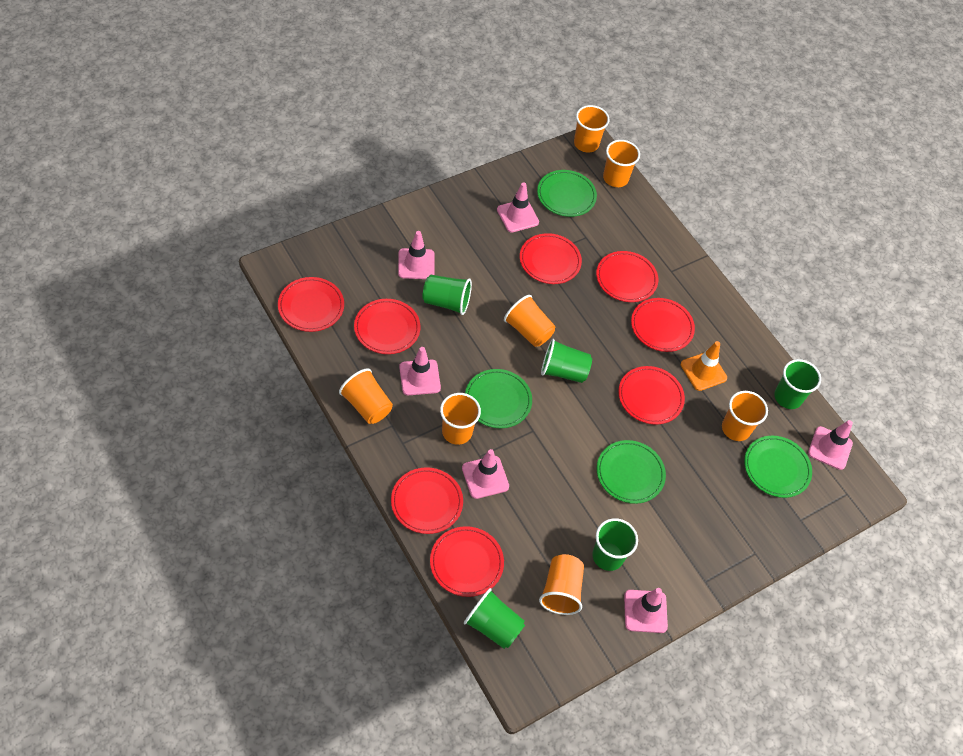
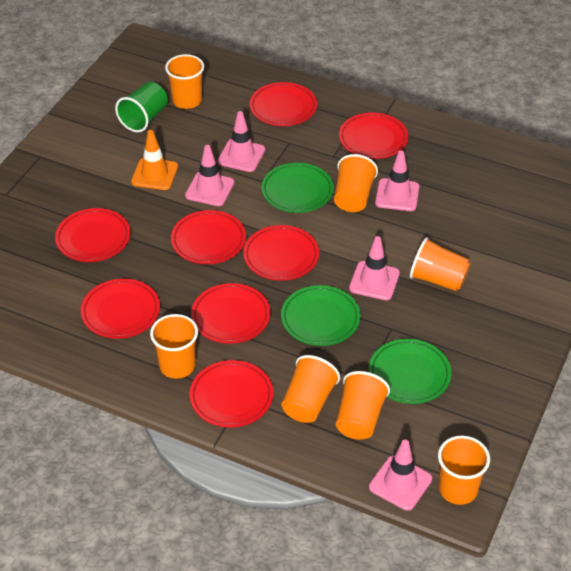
green cup: 5 -> 1
green plate: 4 -> 3
pink traffic cone: 6 -> 5

